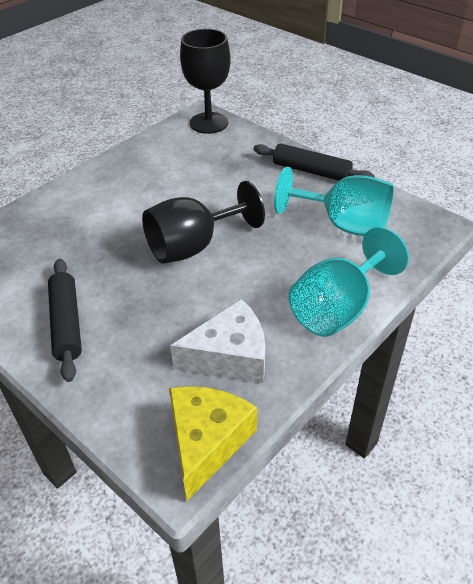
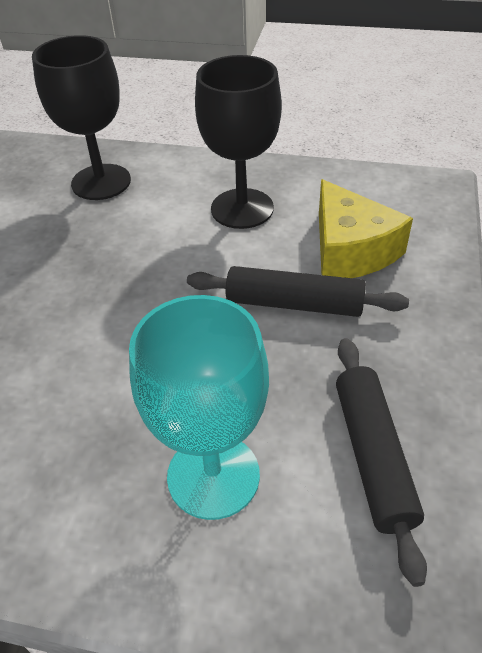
turquoise goblet: 2 -> 1
white cheese: 1 -> 0

